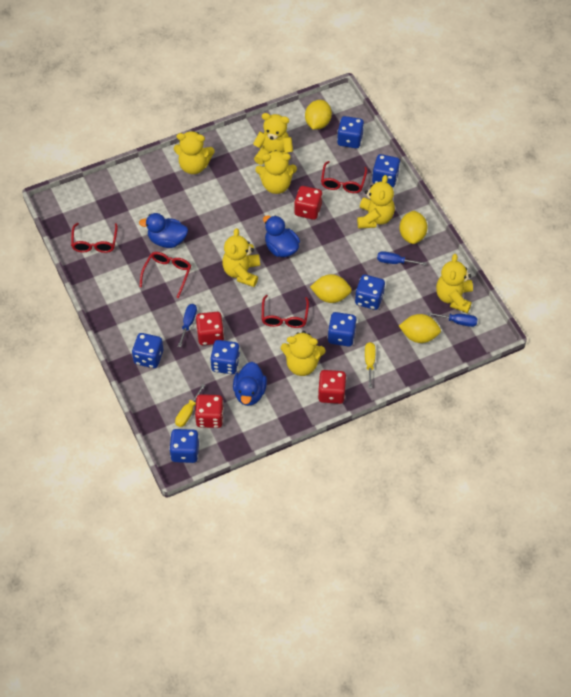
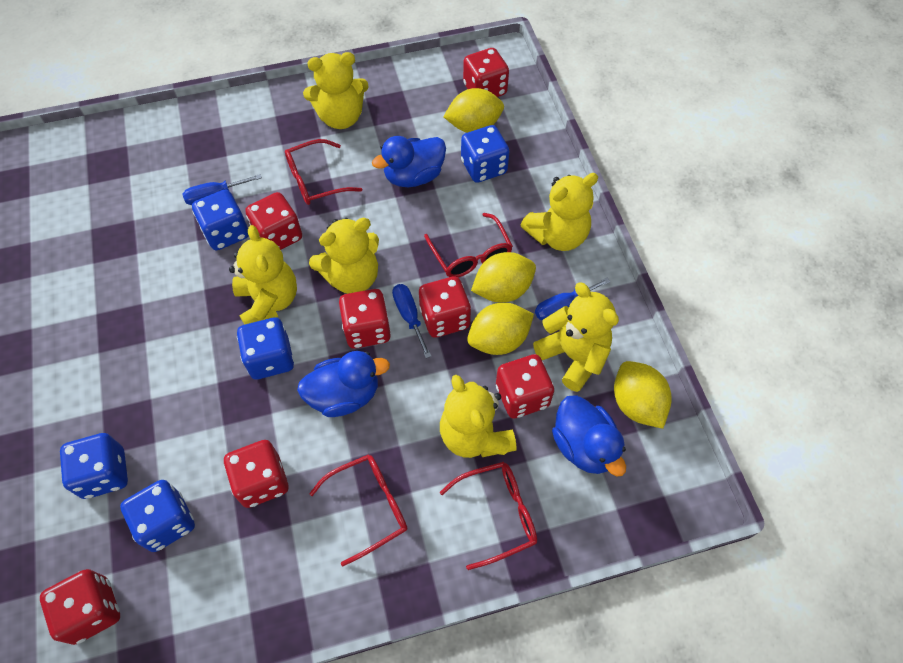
blue dice: 7 -> 5
red dice: 4 -> 7
yellow screwdriver: 2 -> 0
yellow teddy bear: 7 -> 6

